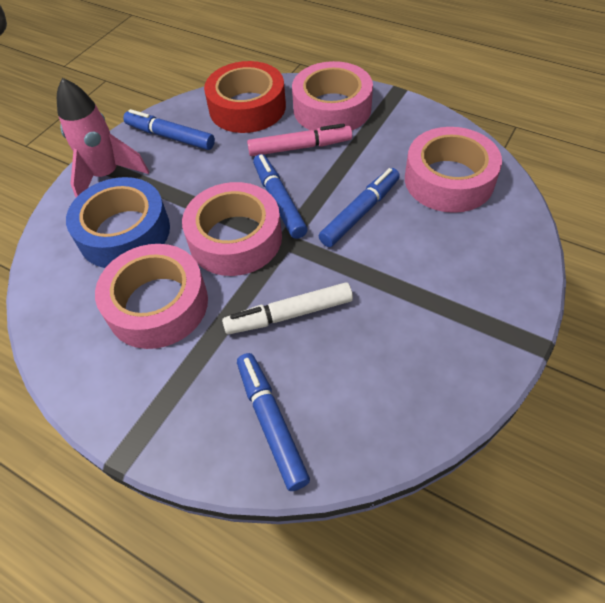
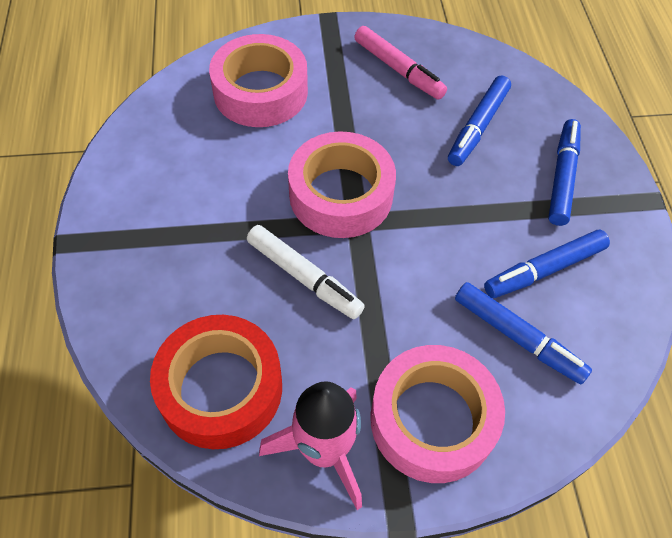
blue tape: 1 -> 0
pink tape: 4 -> 3

